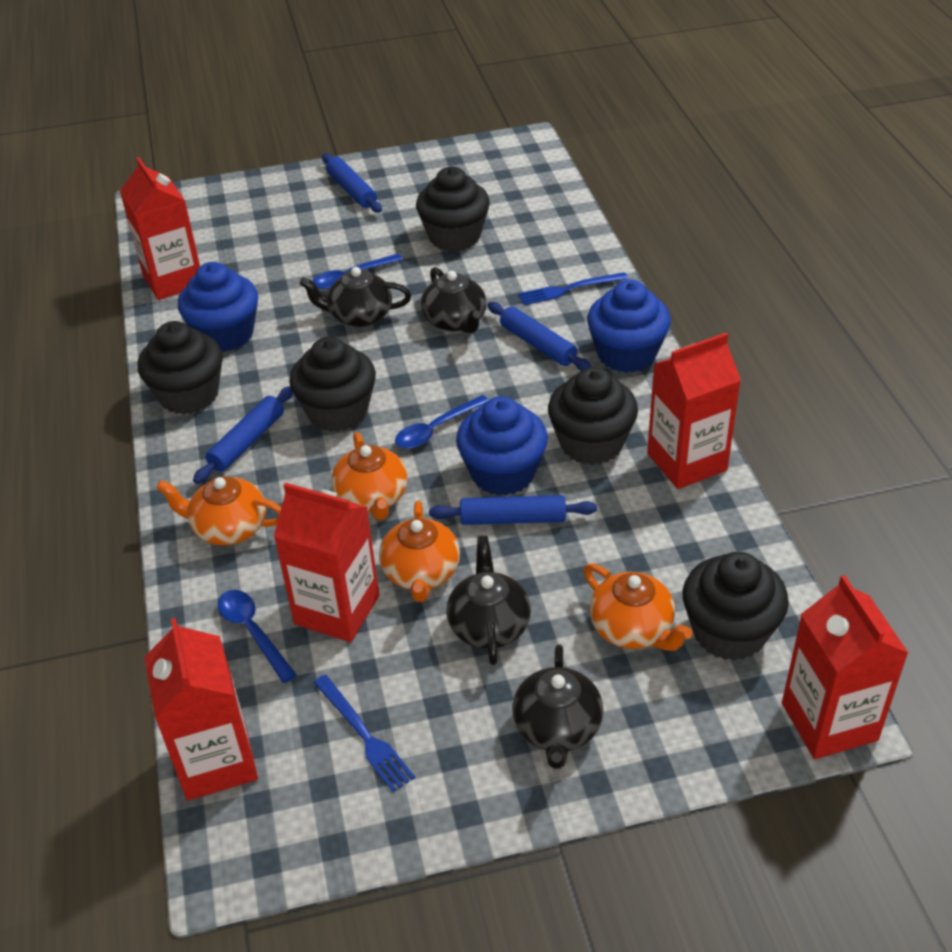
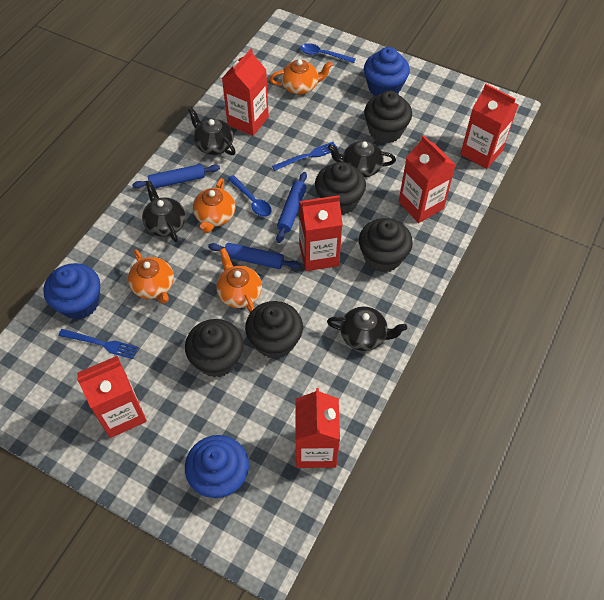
blue rolling pin: 4 -> 3
blue spoon: 3 -> 2
red carton: 5 -> 6

